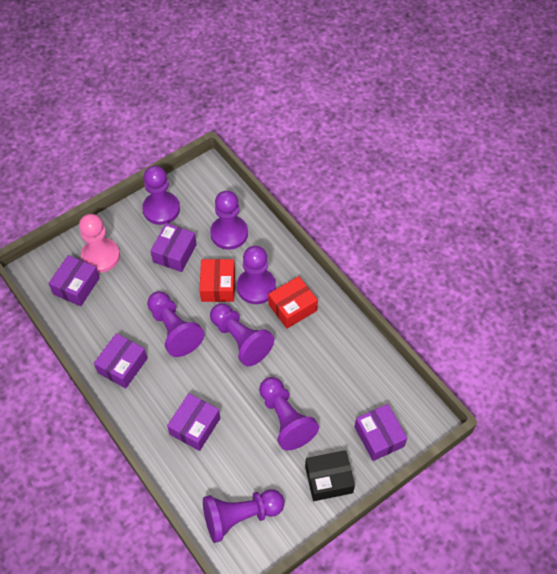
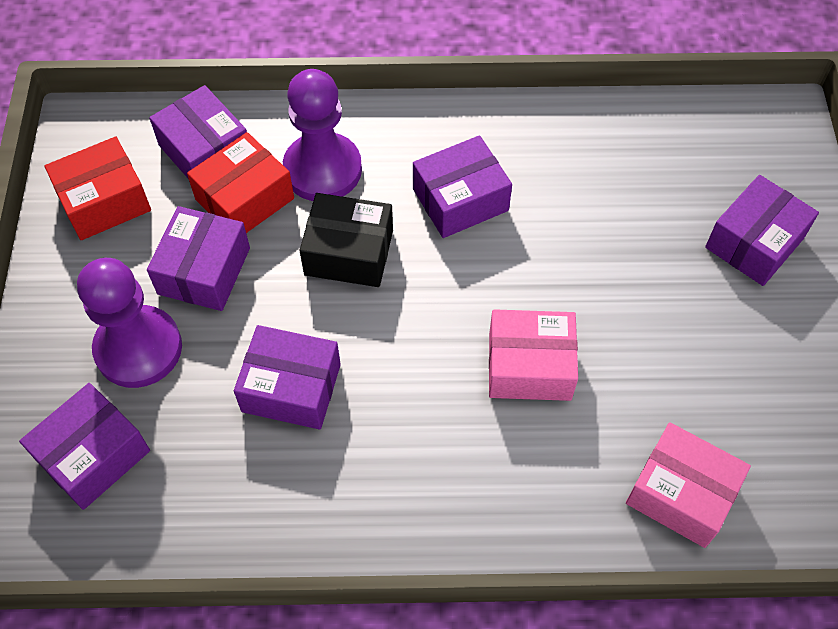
pink box: 0 -> 2
pink pawn: 1 -> 0
purple box: 5 -> 6
purple pawn: 7 -> 2

